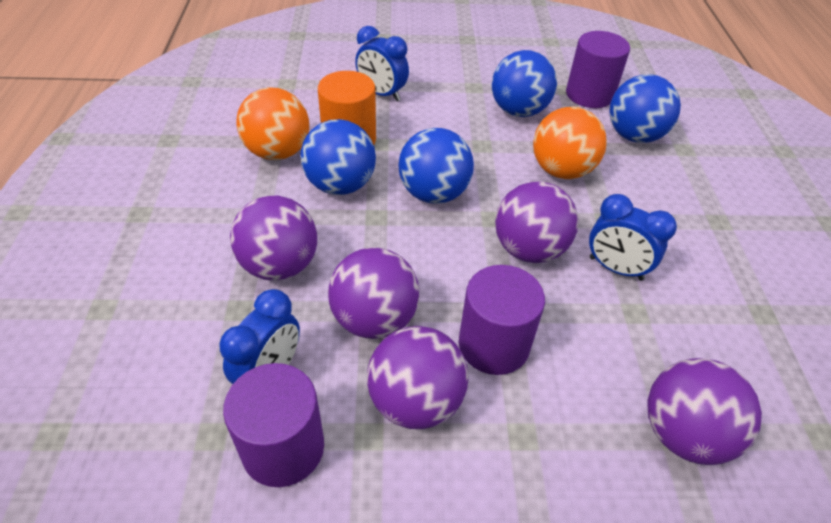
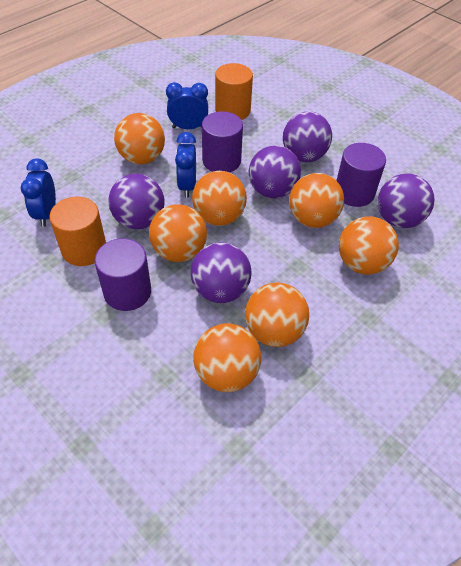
blue ball: 4 -> 0
orange ball: 2 -> 7
orange cylinder: 1 -> 2

